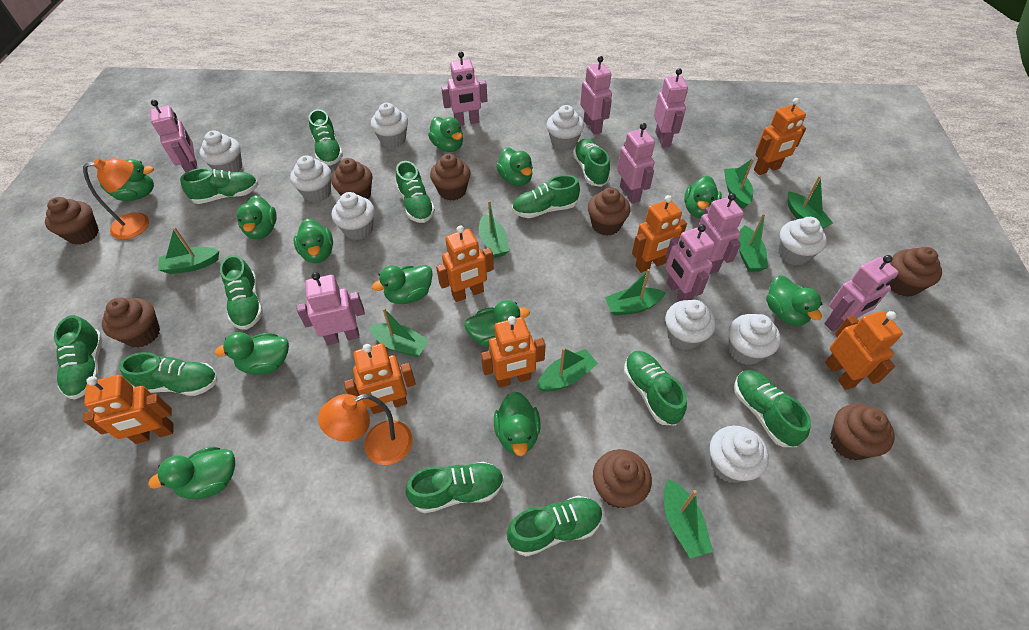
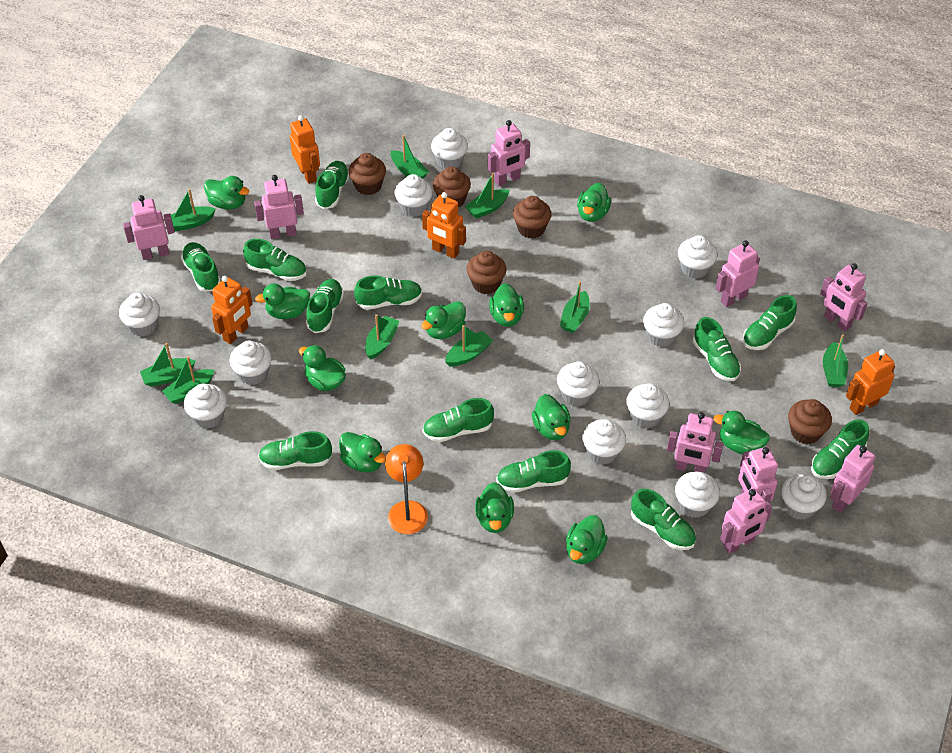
brown cupcake: 8 -> 5
green duck: 12 -> 11
orange lamp: 2 -> 1
orange robot: 7 -> 4
white cupcake: 9 -> 12

